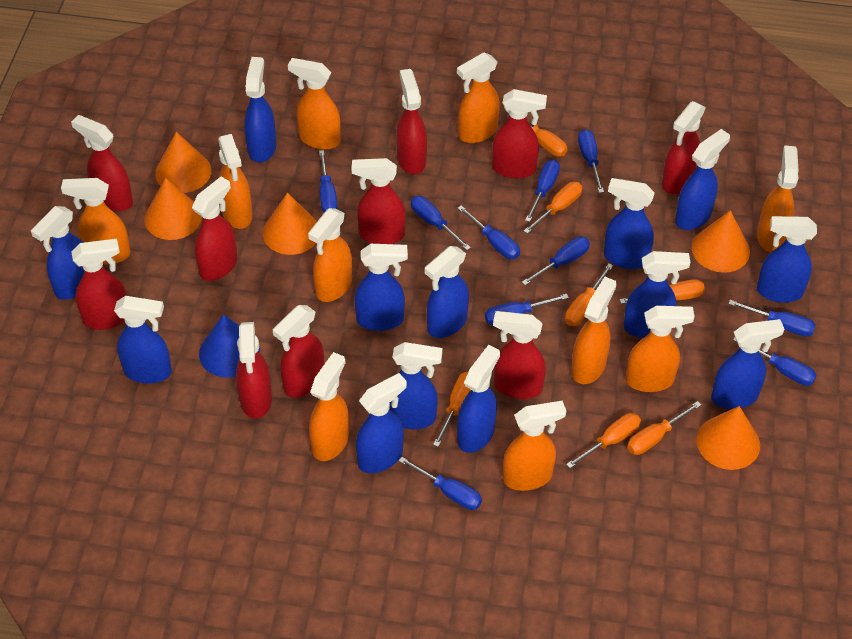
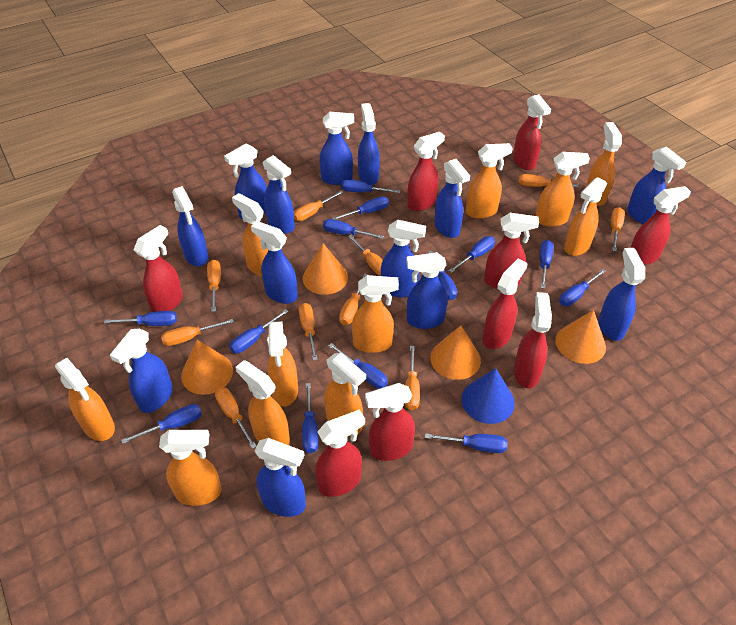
blue screwdriver: 10 -> 13
orange cone: 5 -> 4
orange screwdriver: 7 -> 10
orange spray bottle: 10 -> 11
red spray bottle: 10 -> 9

